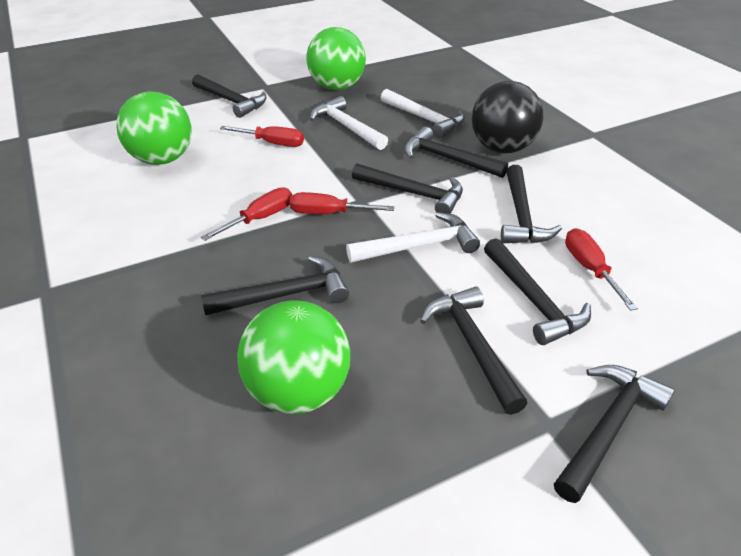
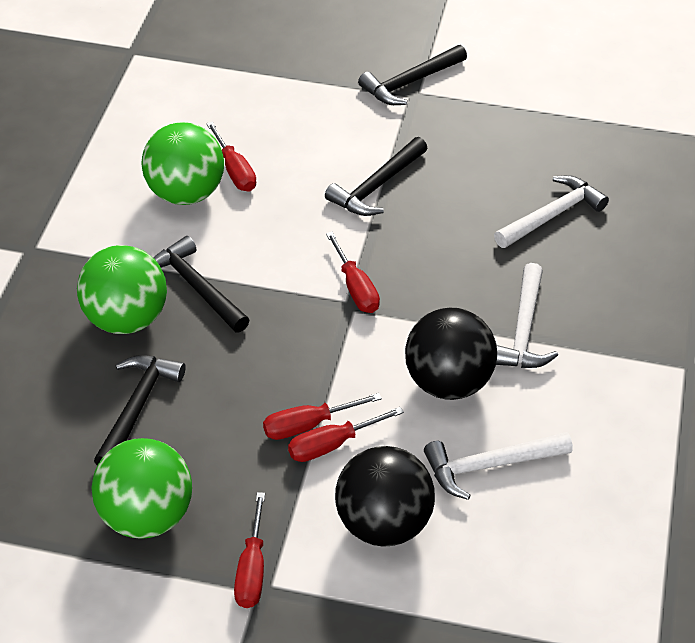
black ball: 1 -> 2
black hammer: 8 -> 4
red screwdriver: 4 -> 5

